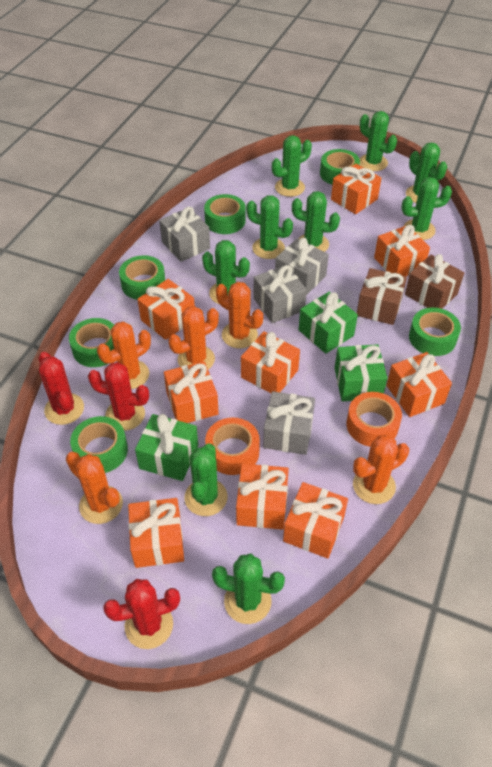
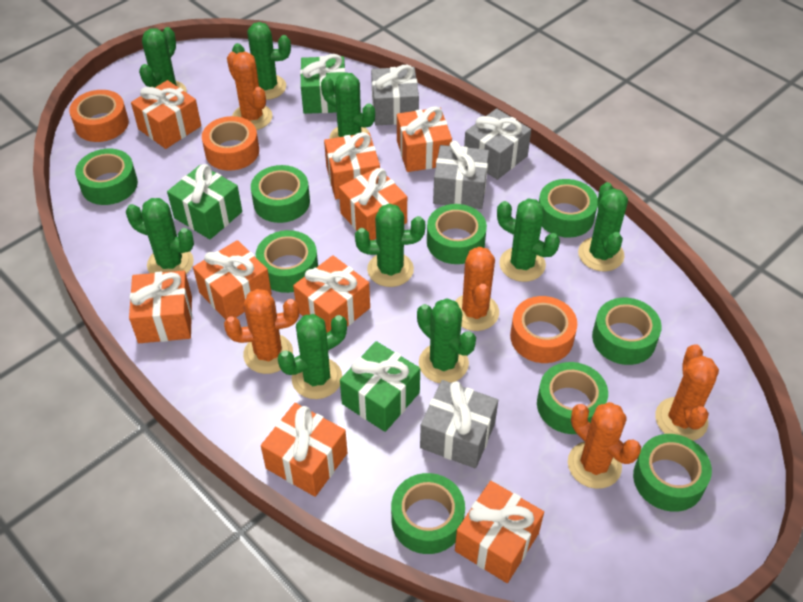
brown gift: 2 -> 0
green tape: 6 -> 9
orange tape: 2 -> 3
red cactus: 3 -> 0

